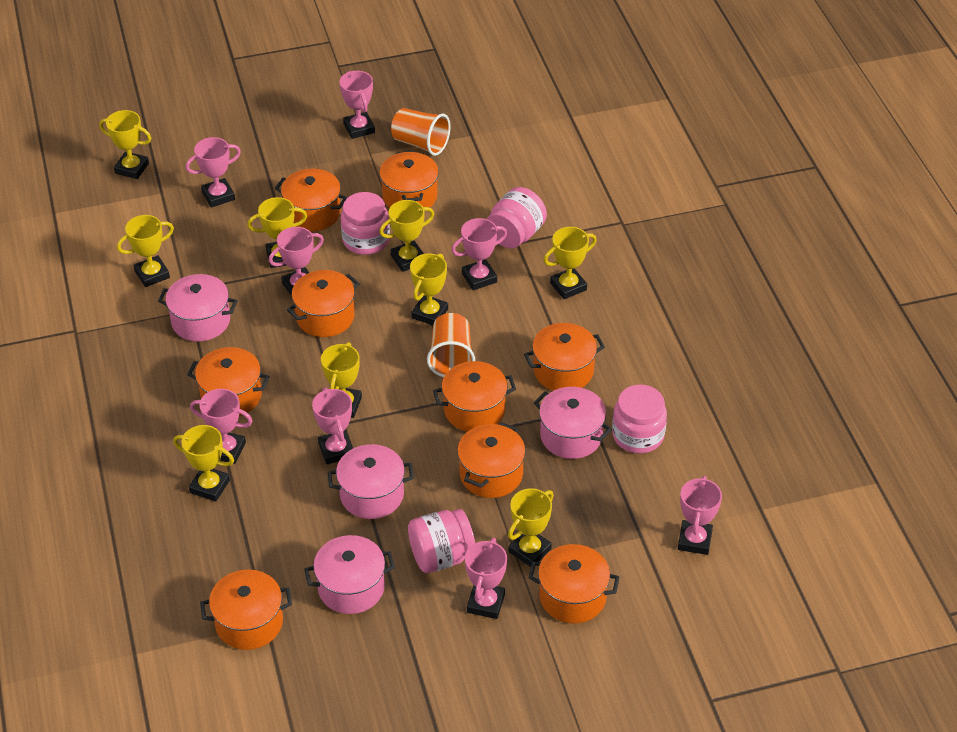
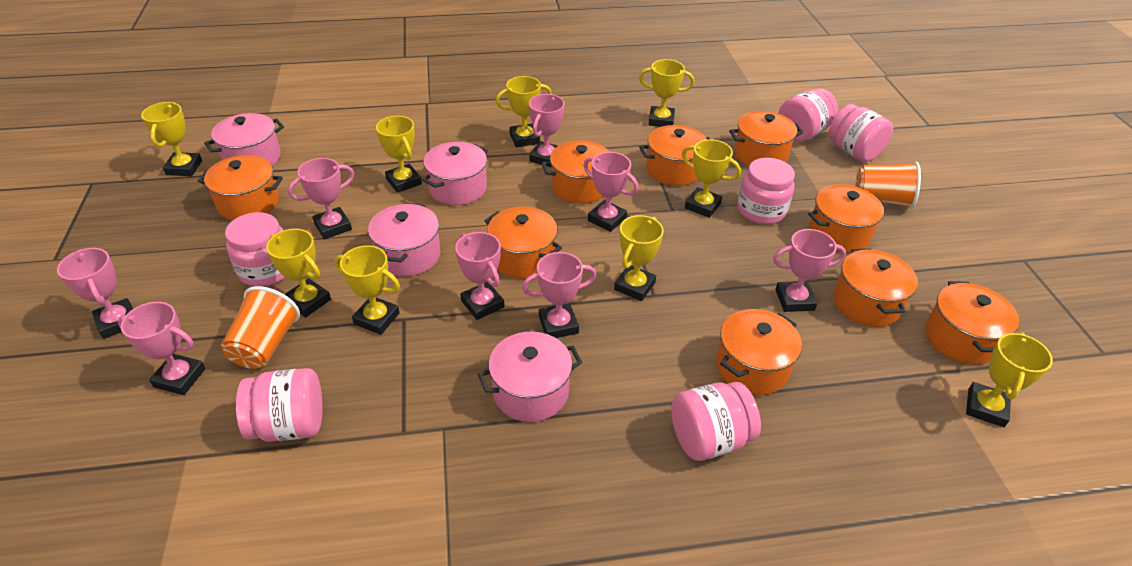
pink jar: 4 -> 6

